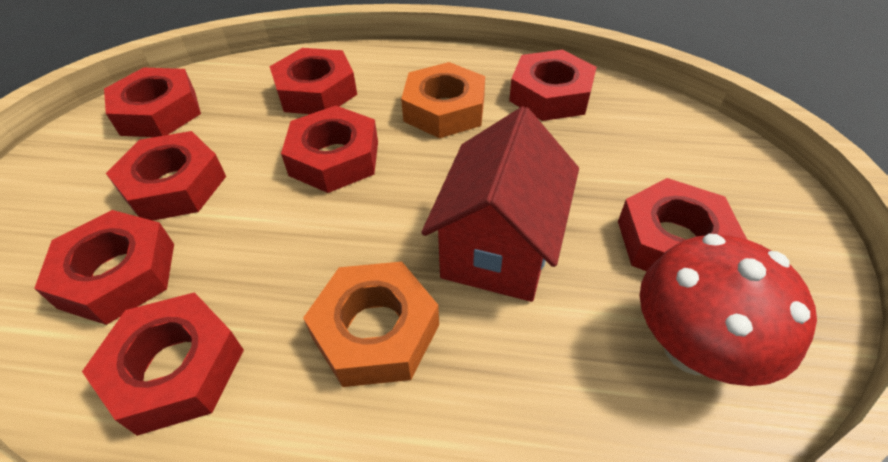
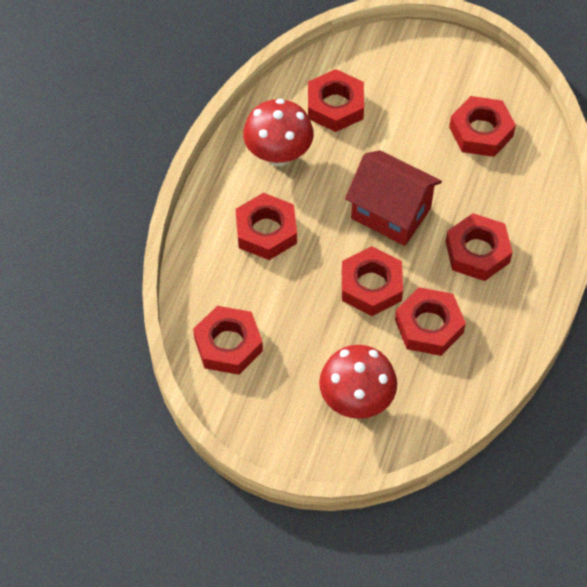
orange nut: 2 -> 0
red mushroom: 1 -> 2
red nut: 8 -> 7

